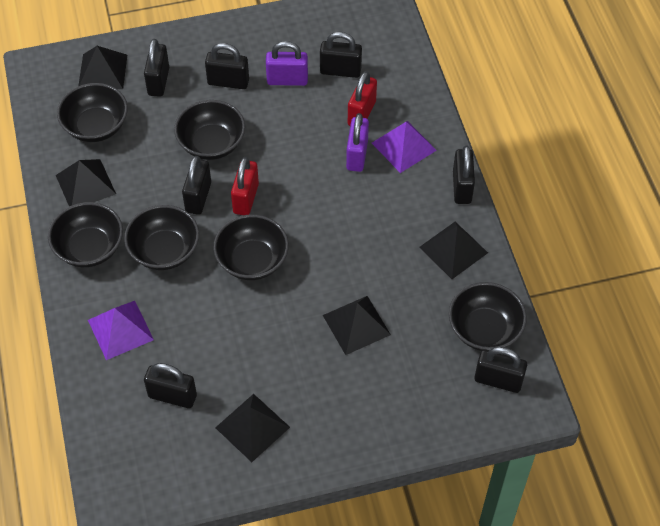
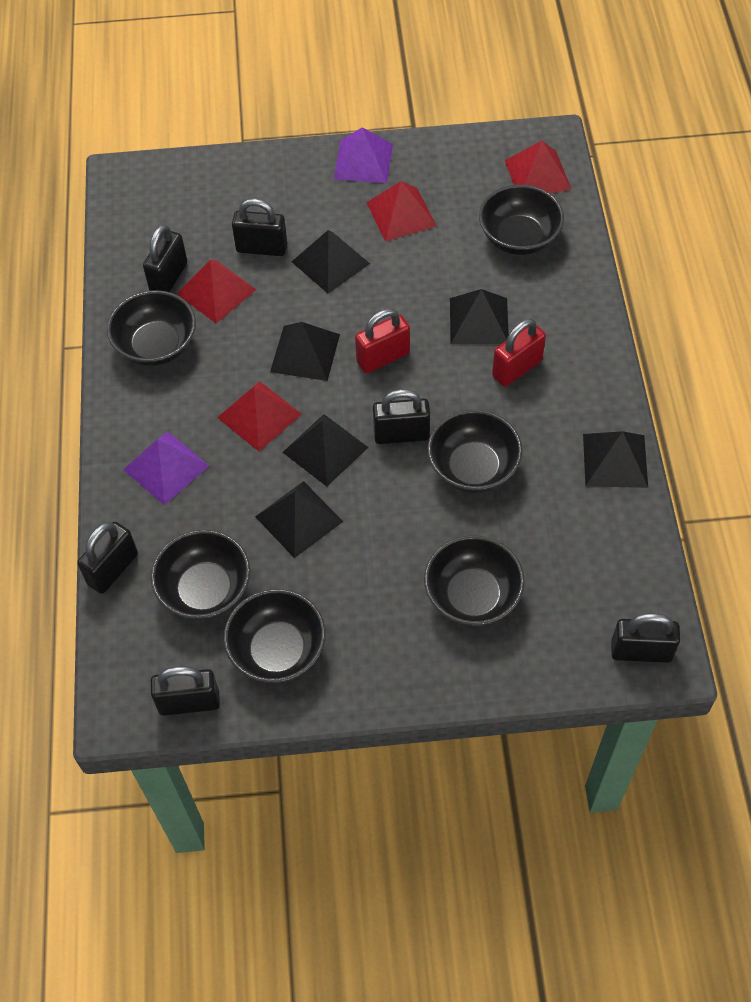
black padlock: 7 -> 6
black pyramid: 5 -> 6
purple padlock: 2 -> 0
red pyramid: 0 -> 4

